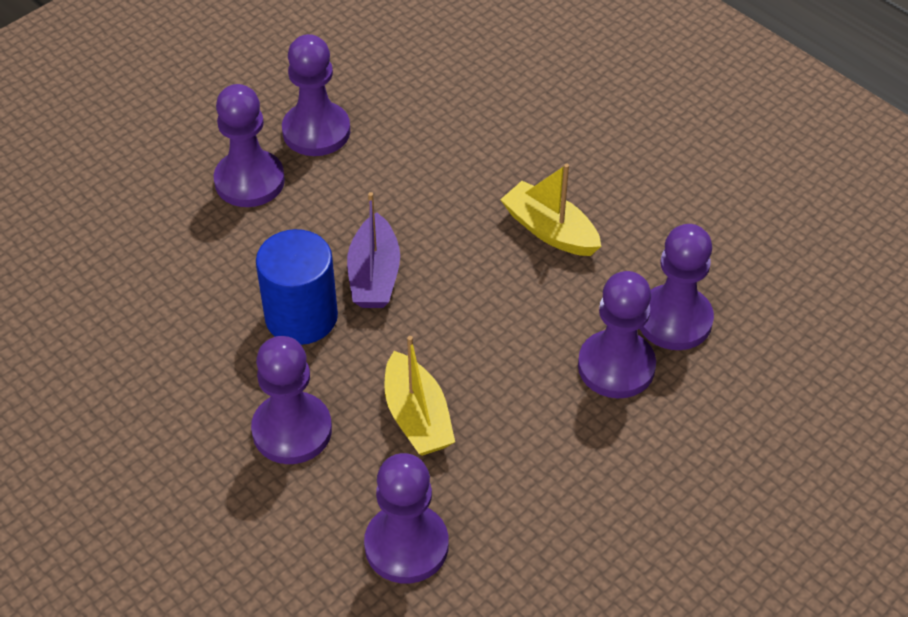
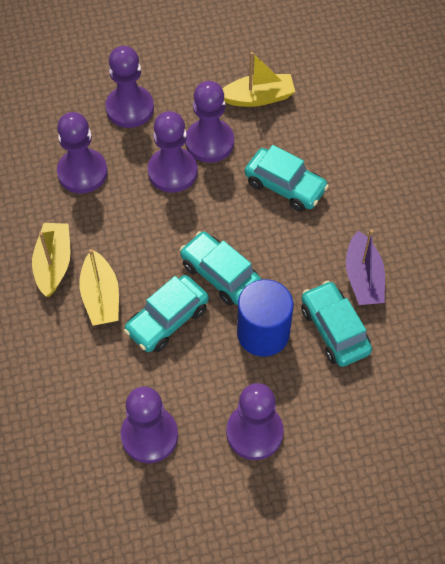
turquoise car: 0 -> 4
yellow boat: 2 -> 3

